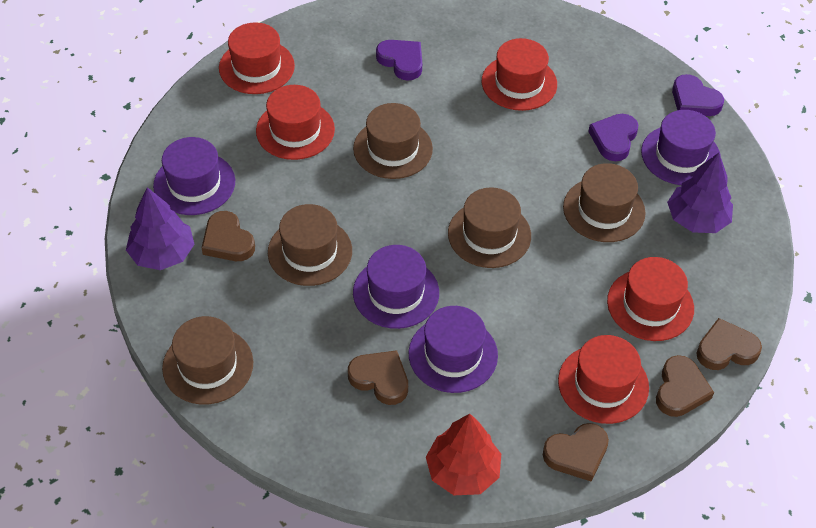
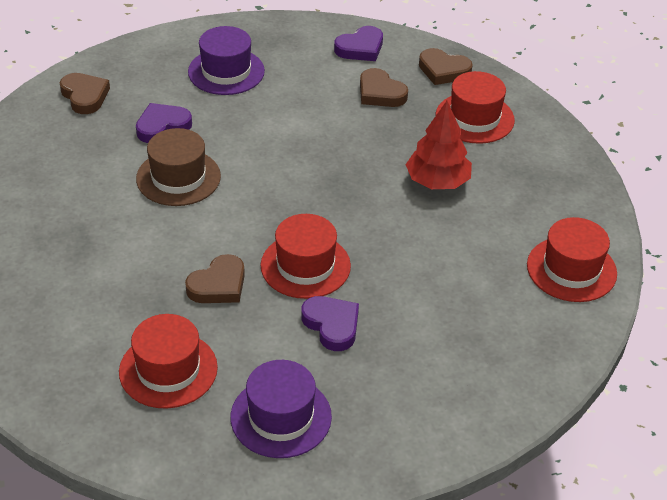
brown hat: 5 -> 1
brown heart: 5 -> 4
purple hat: 4 -> 2
purple tree: 2 -> 0
red hat: 5 -> 4

